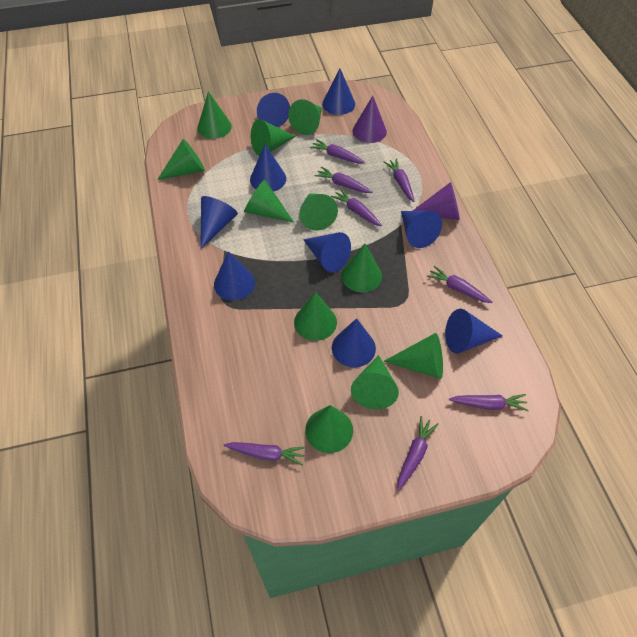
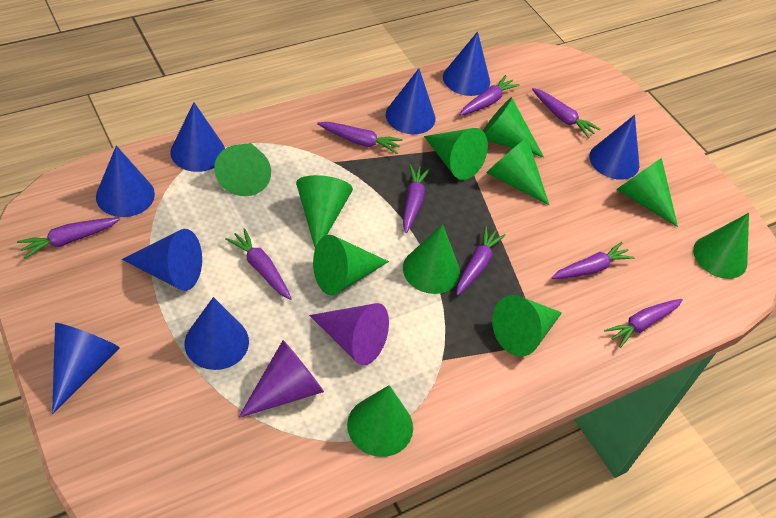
blue cone: 9 -> 8
purple carrot: 8 -> 9

